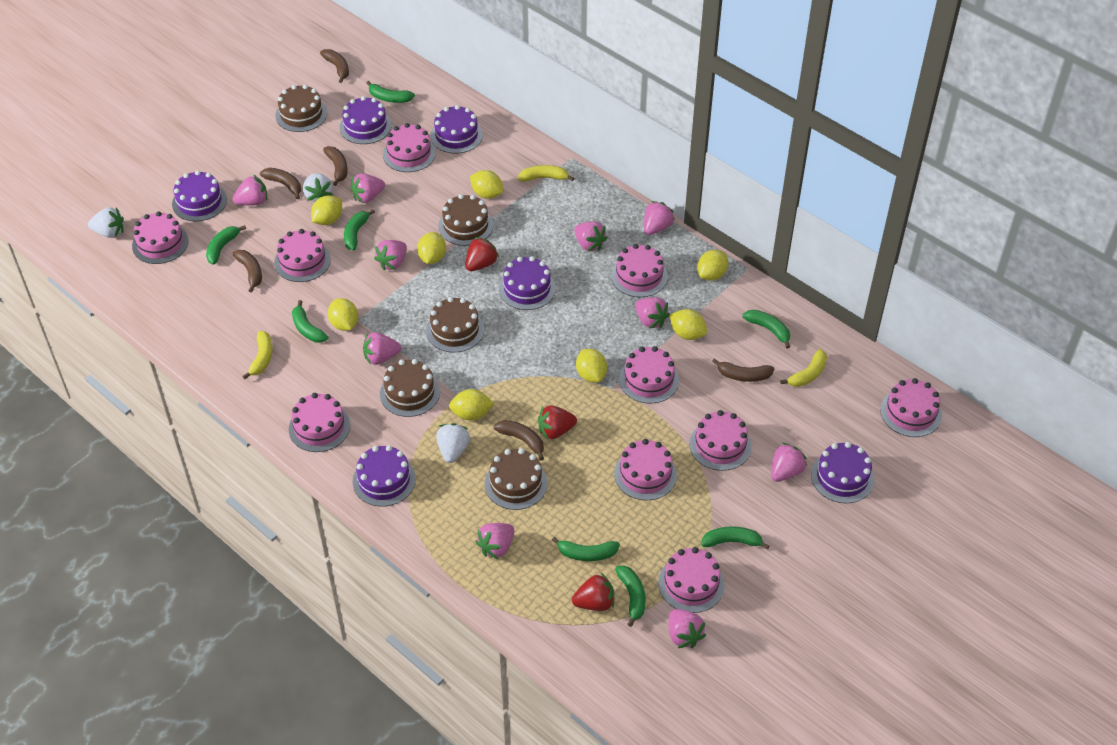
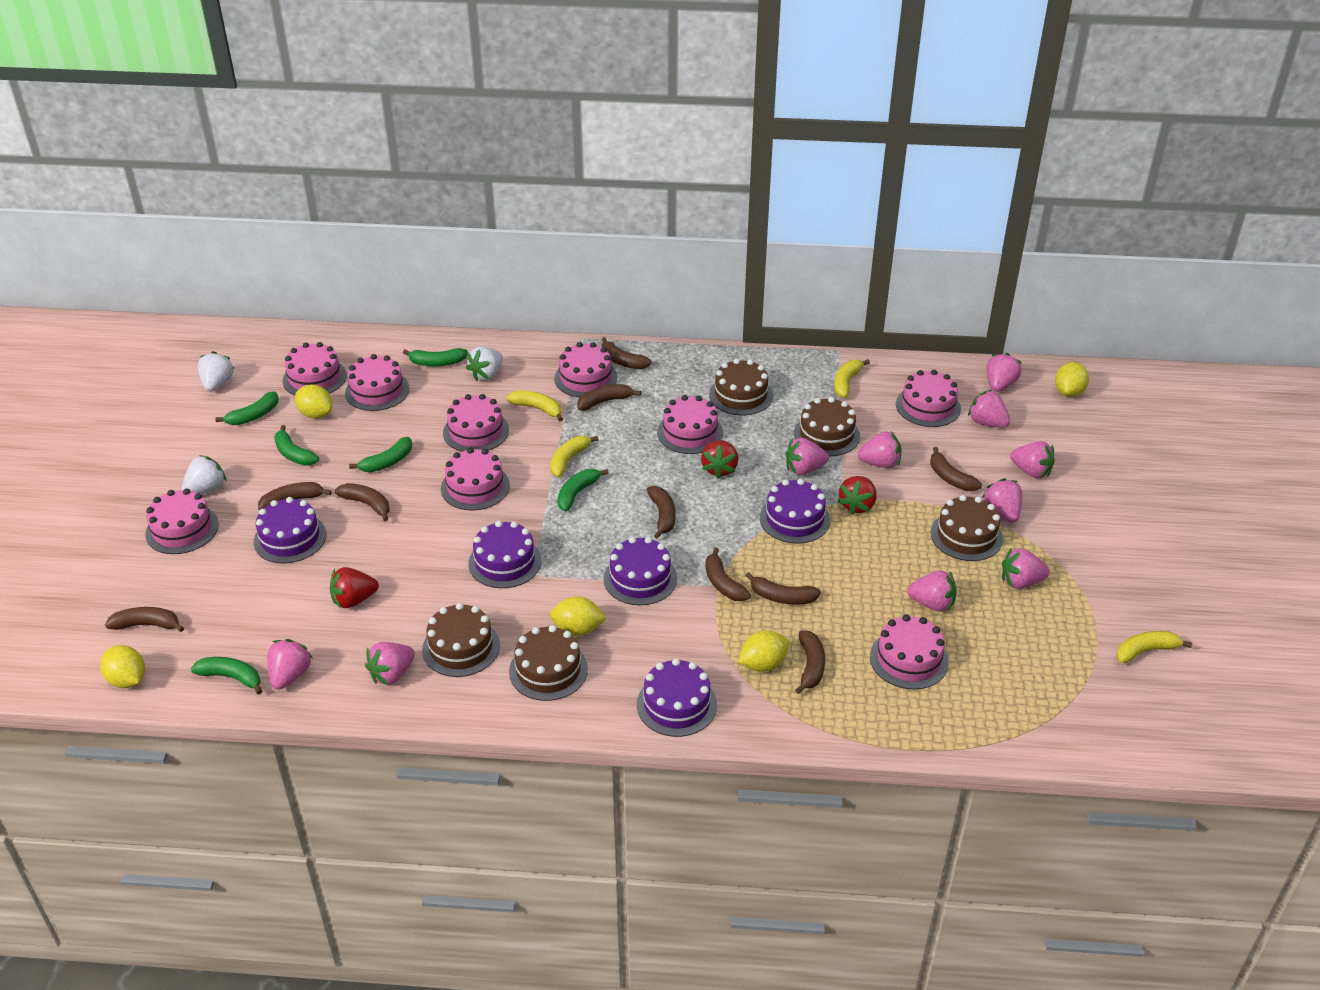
brown banana: 6 -> 10
green banana: 8 -> 6
pink cake: 10 -> 9
purple cake: 6 -> 5
yellow banana: 3 -> 4
yellow lemon: 8 -> 5

